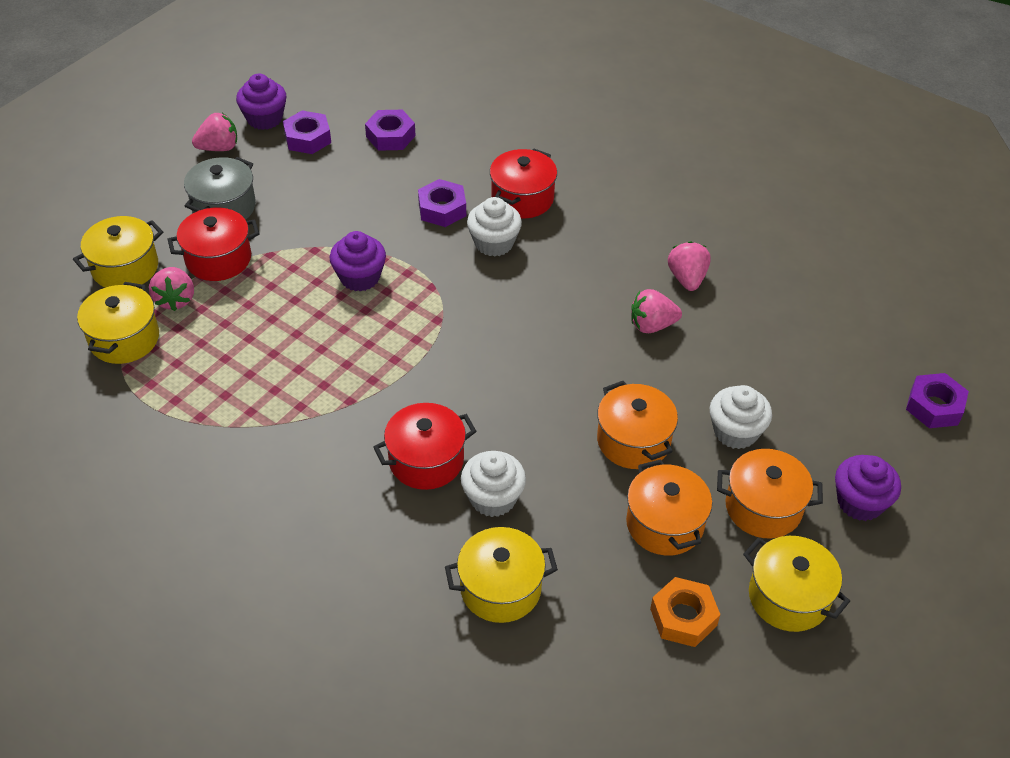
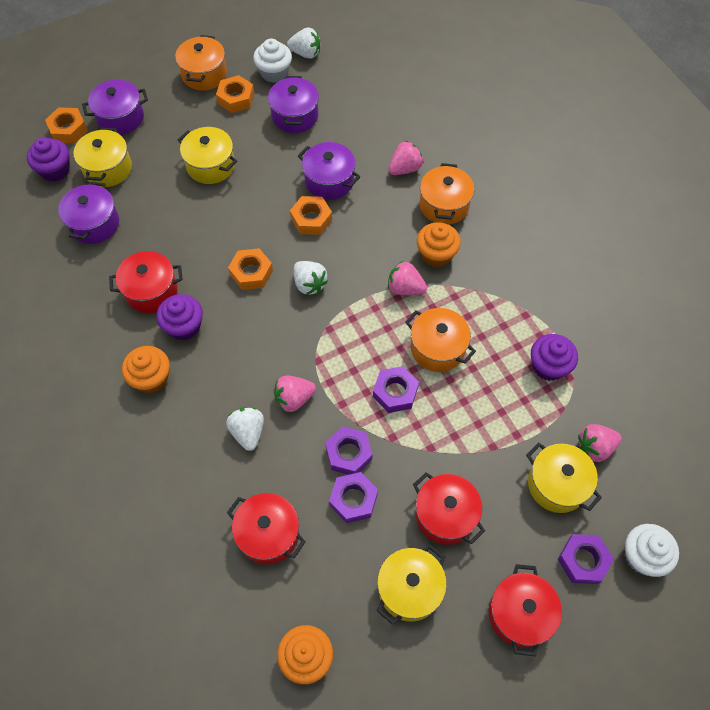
grey pot: 1 -> 0
orange cupcake: 0 -> 3
orange nut: 1 -> 4
purple pot: 0 -> 4
red pot: 3 -> 4
white cupcake: 3 -> 2
white strawberry: 0 -> 3

